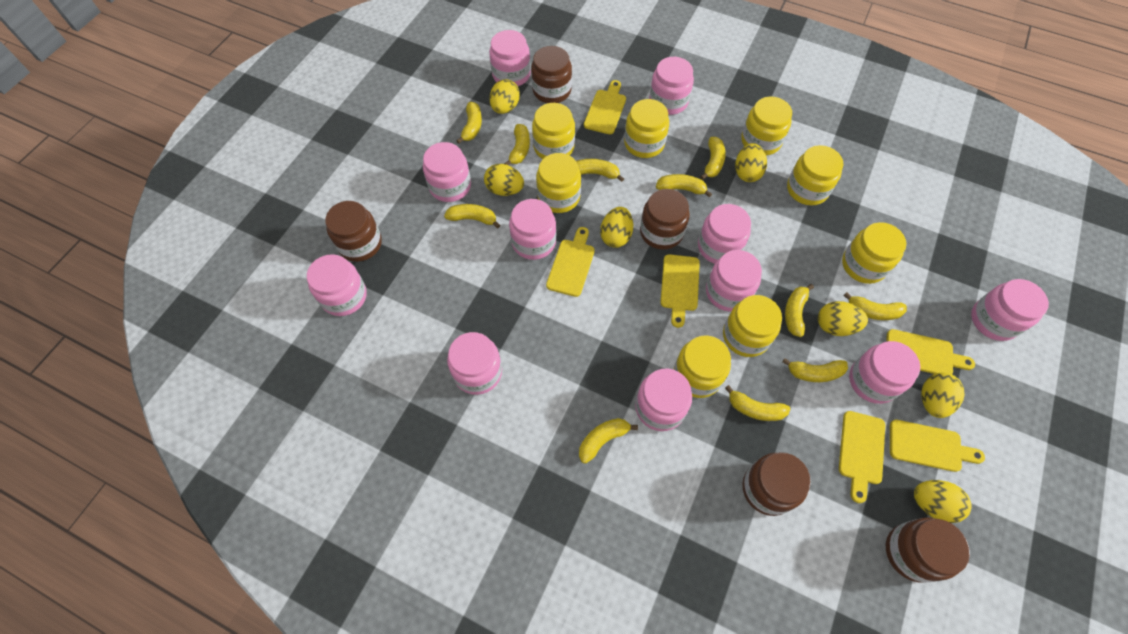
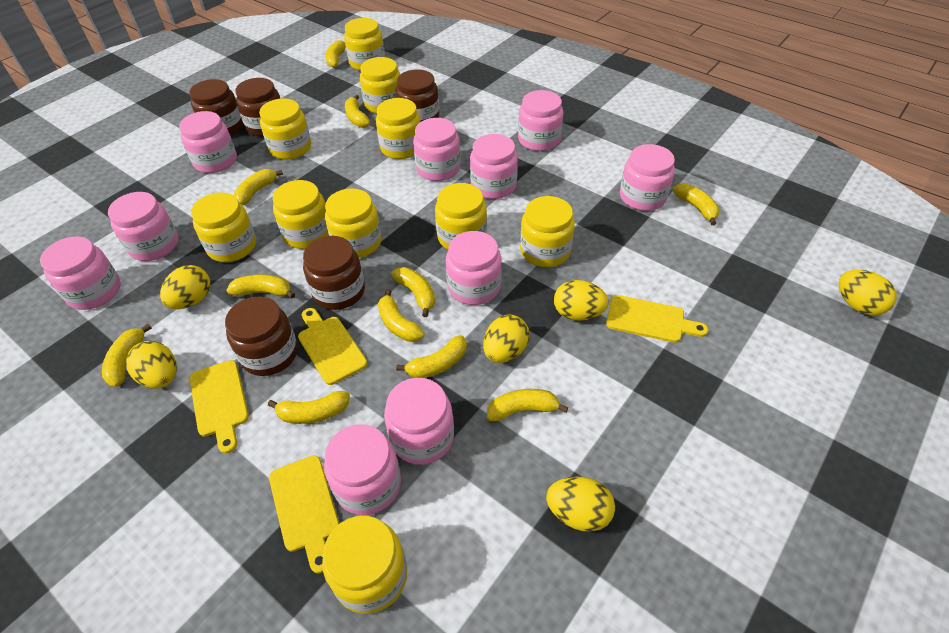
pink jar: 11 -> 10
yellow cutting board: 6 -> 4
yellow egg: 7 -> 6
yellow jar: 8 -> 10

